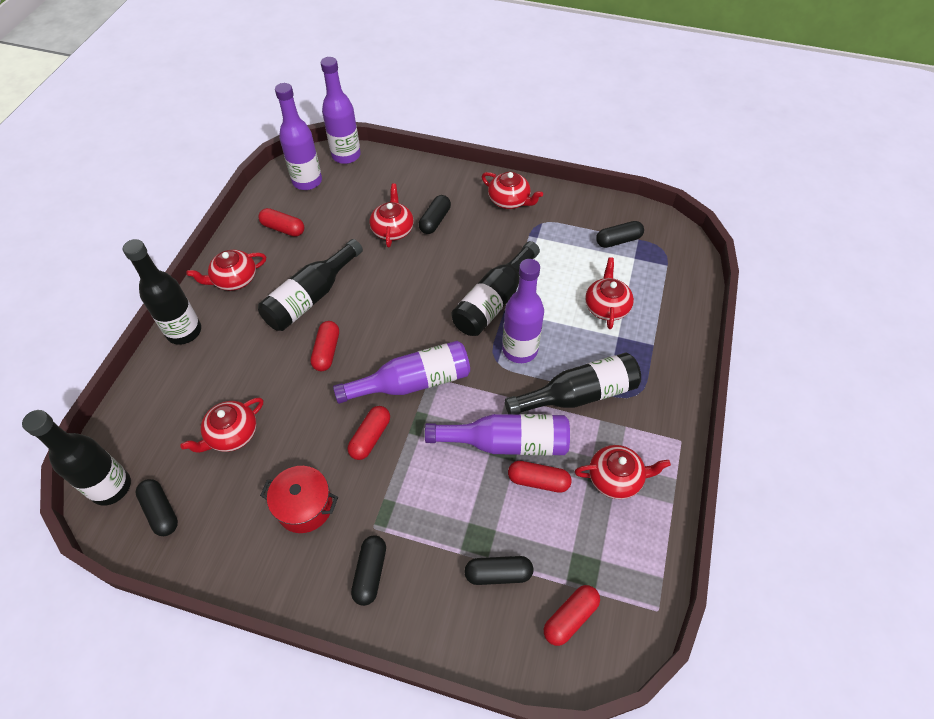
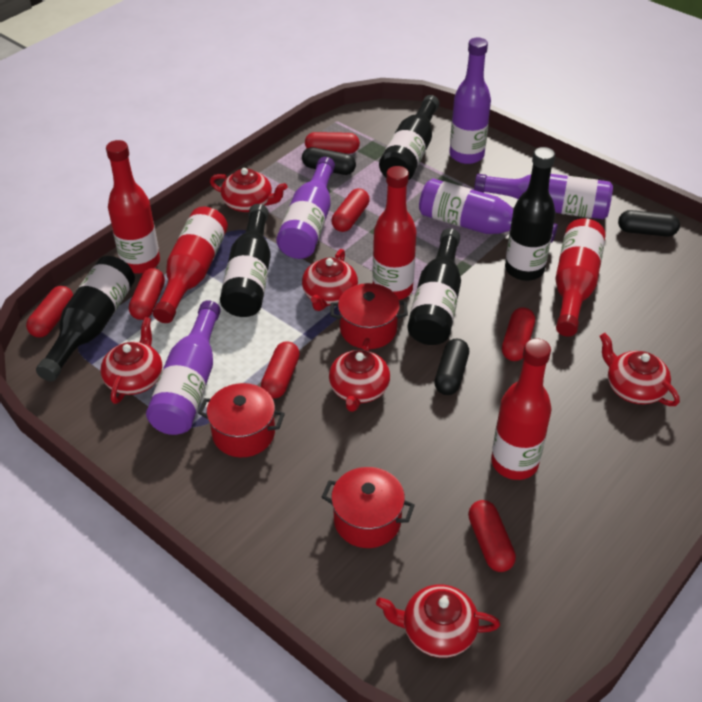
black capsule: 5 -> 3
red bottle: 0 -> 5
red capsule: 5 -> 7
red pot: 1 -> 3

